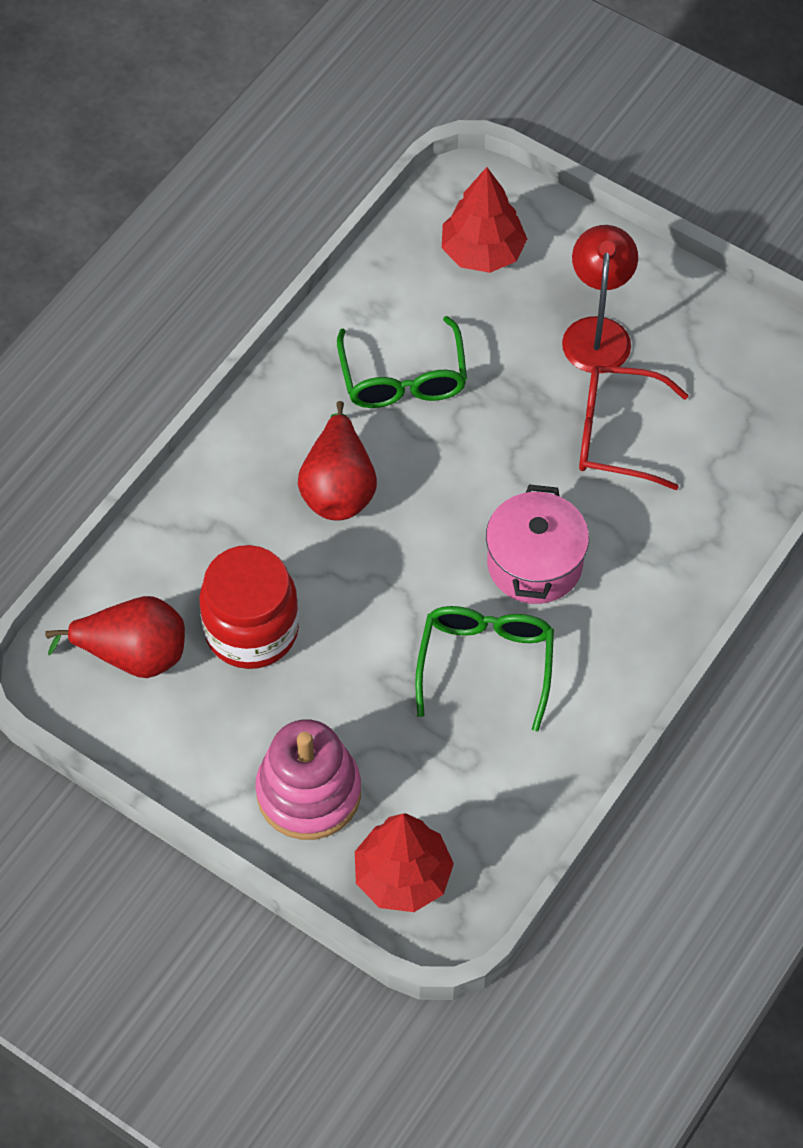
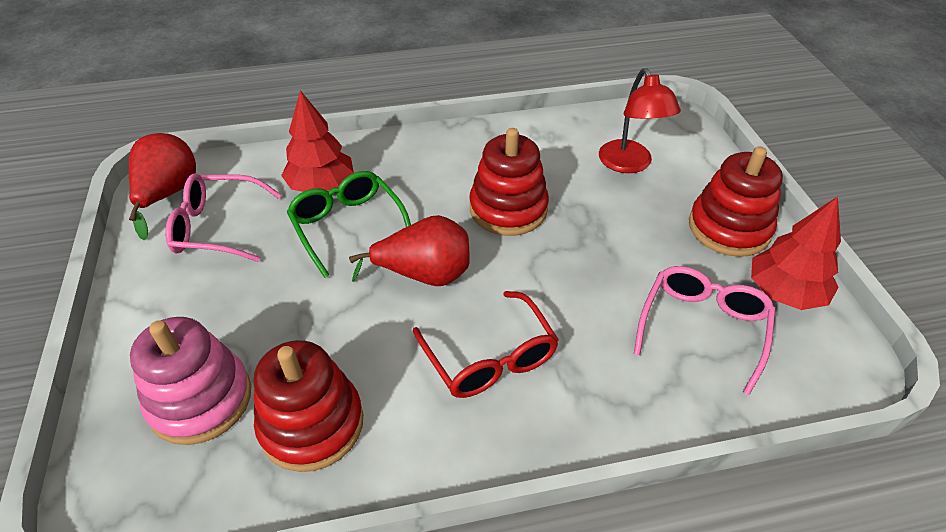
green glasses: 2 -> 1
pink glasses: 0 -> 2
pink pot: 1 -> 0
red jar: 1 -> 0
red stacking toy: 0 -> 3

